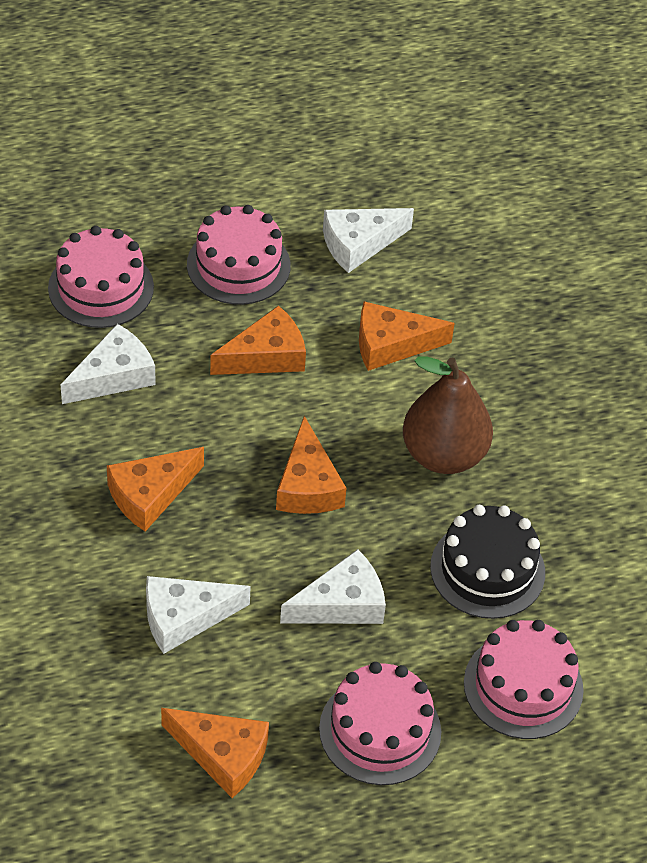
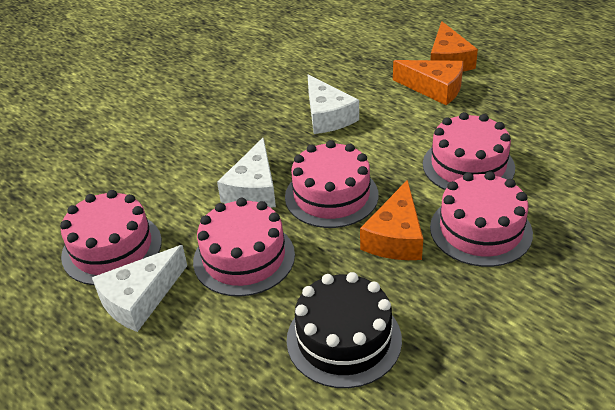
brown pear: 1 -> 0
orange cheese: 5 -> 3
pink cake: 4 -> 5
white cheese: 4 -> 3

